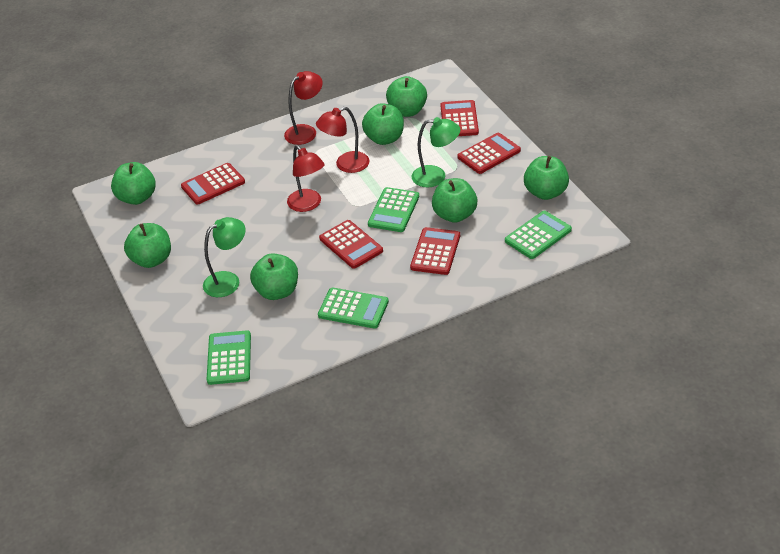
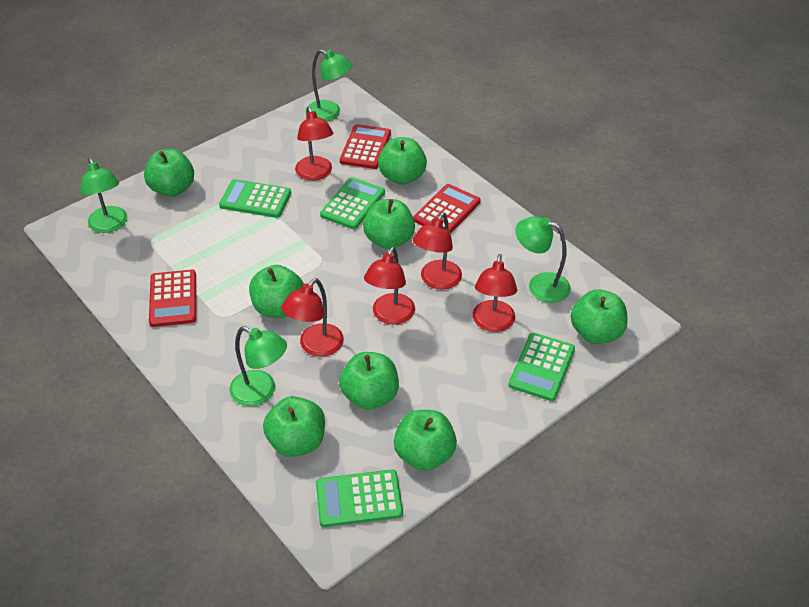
green apple: 7 -> 8
green lamp: 2 -> 4
red calculator: 5 -> 3
red lamp: 3 -> 5

